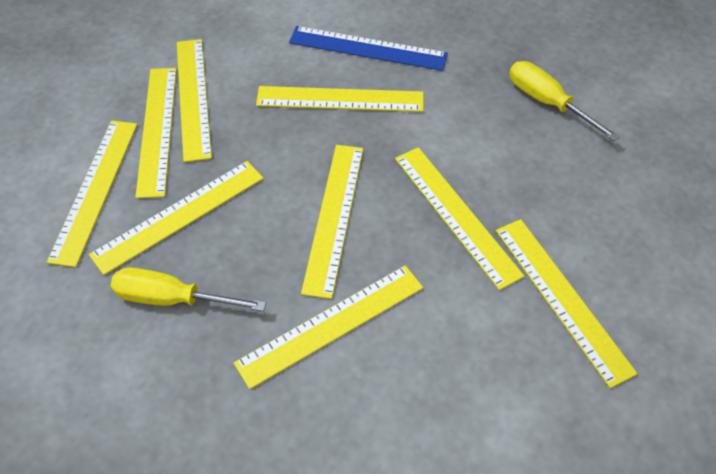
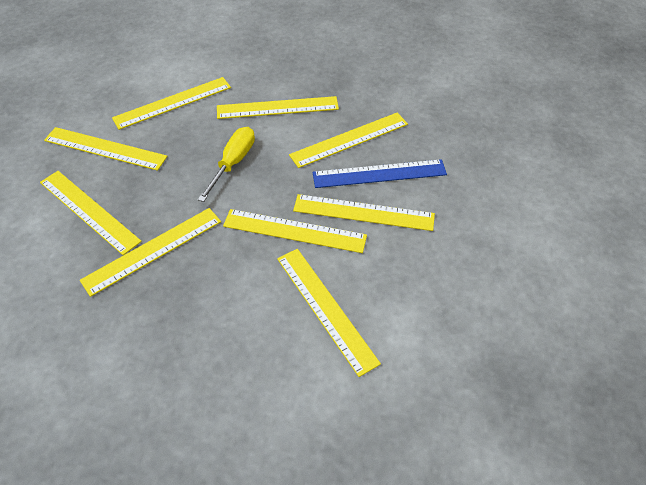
yellow screwdriver: 2 -> 1

